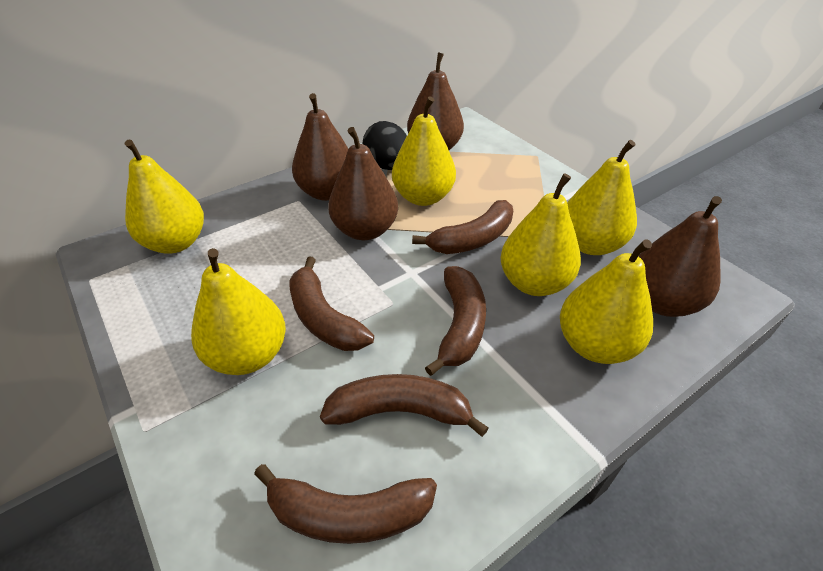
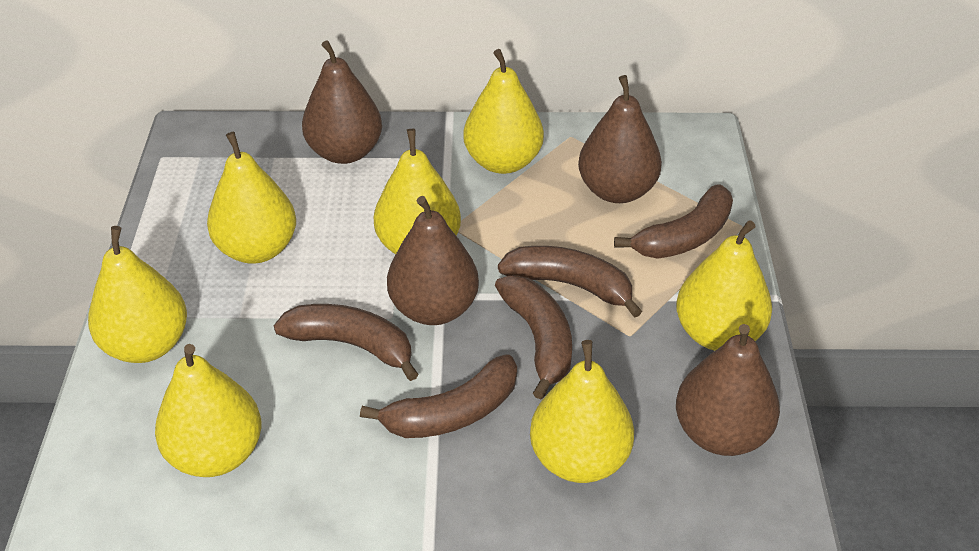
black egg: 1 -> 0
yellow pear: 6 -> 7

